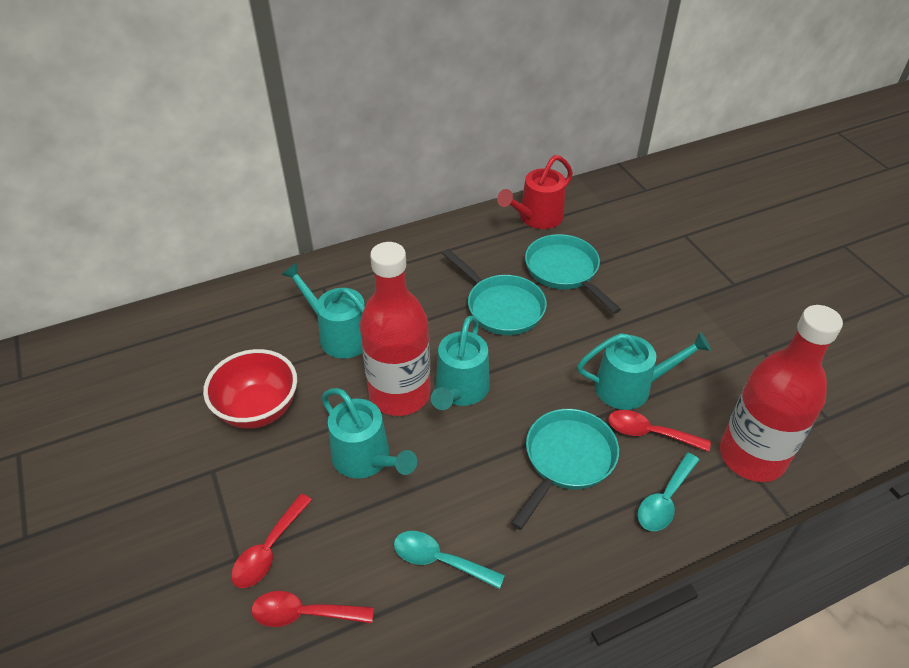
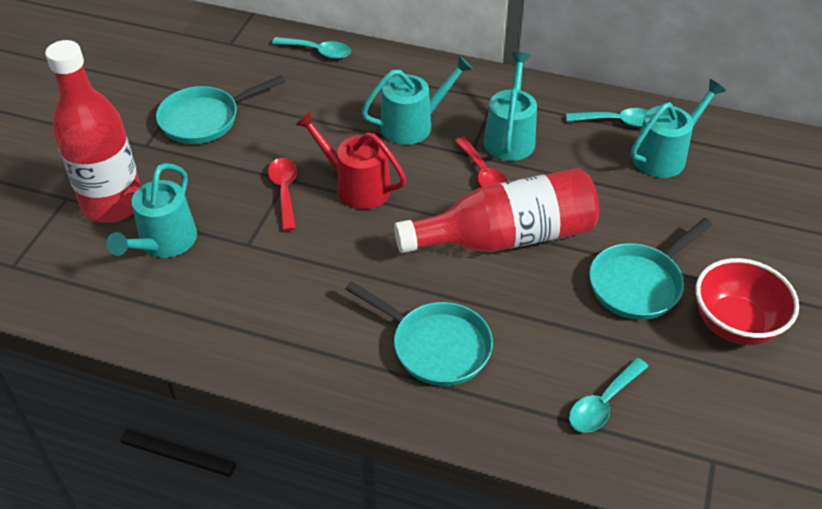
red spoon: 3 -> 2
turquoise spoon: 2 -> 3

